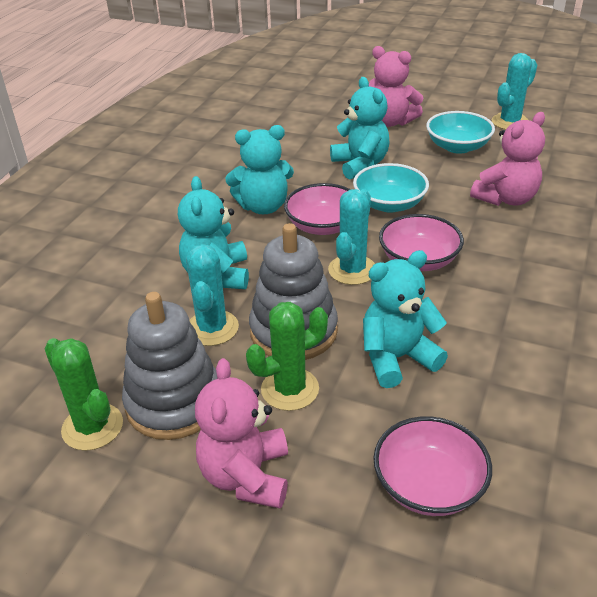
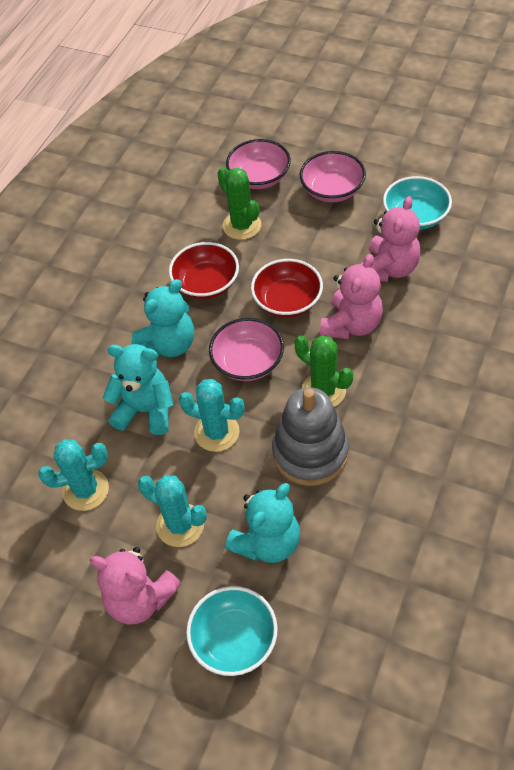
grey stacking toy: 2 -> 1
red bowl: 0 -> 2
turquoise teddy bear: 4 -> 3

